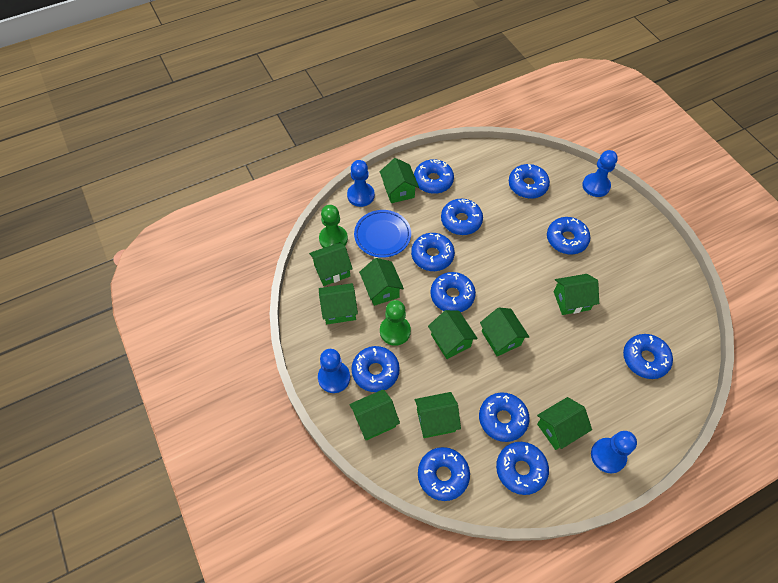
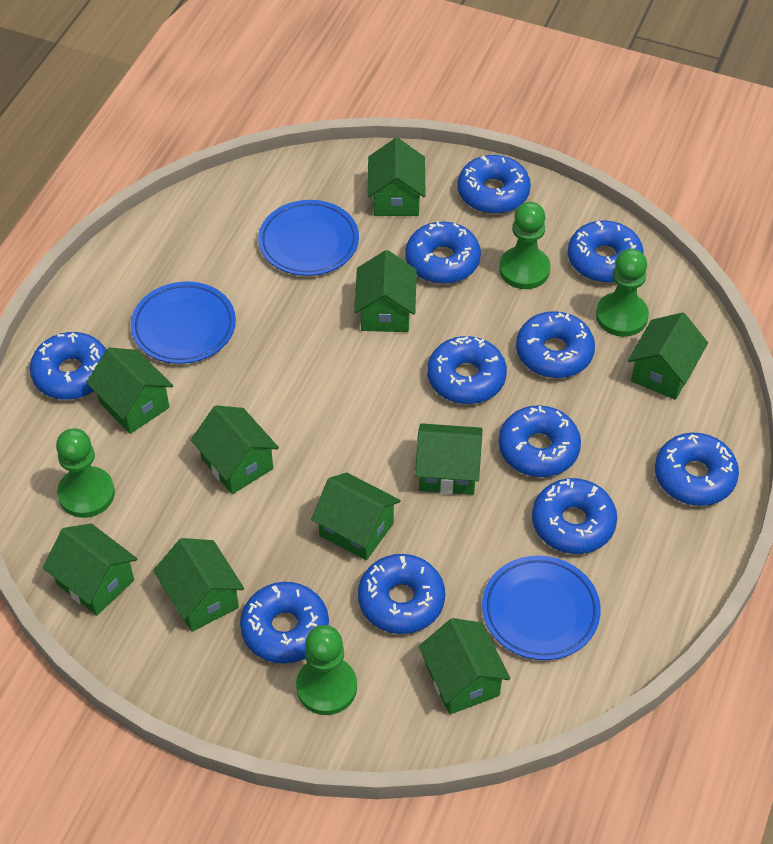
blue pawn: 4 -> 0
blue plate: 1 -> 3
green pawn: 2 -> 4

